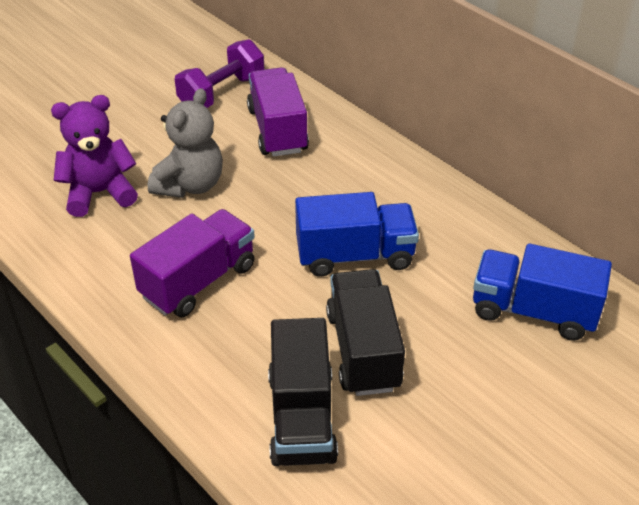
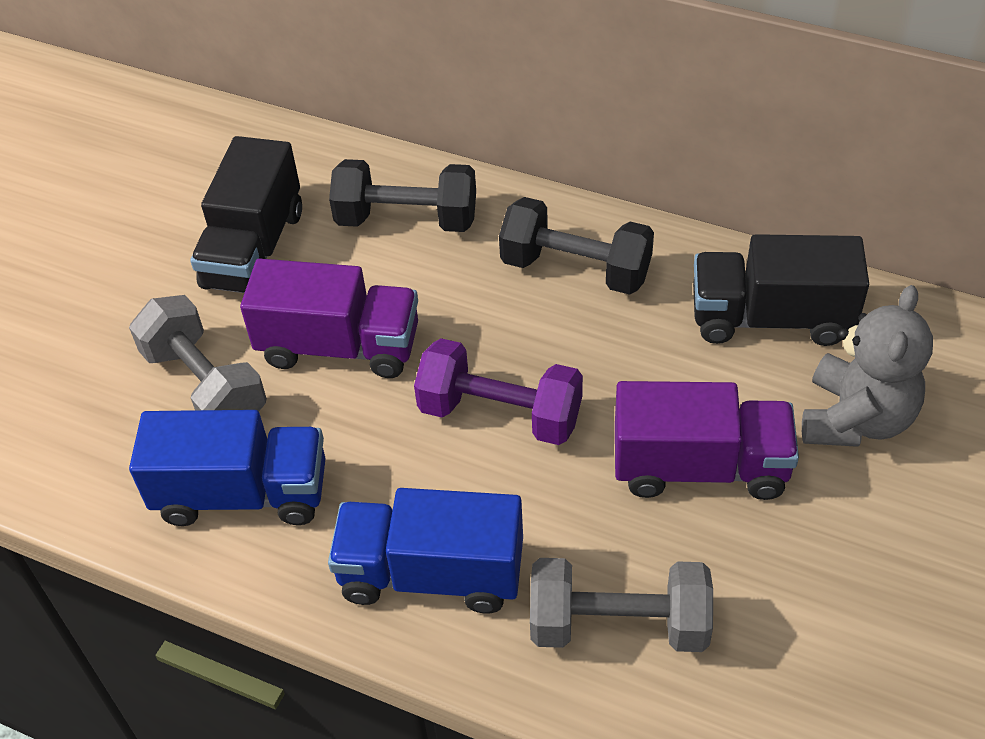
black dumbbell: 0 -> 2
grey dumbbell: 0 -> 2
purple teddy bear: 1 -> 0

